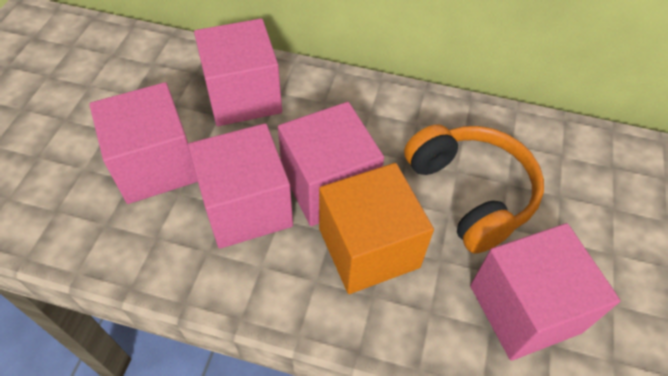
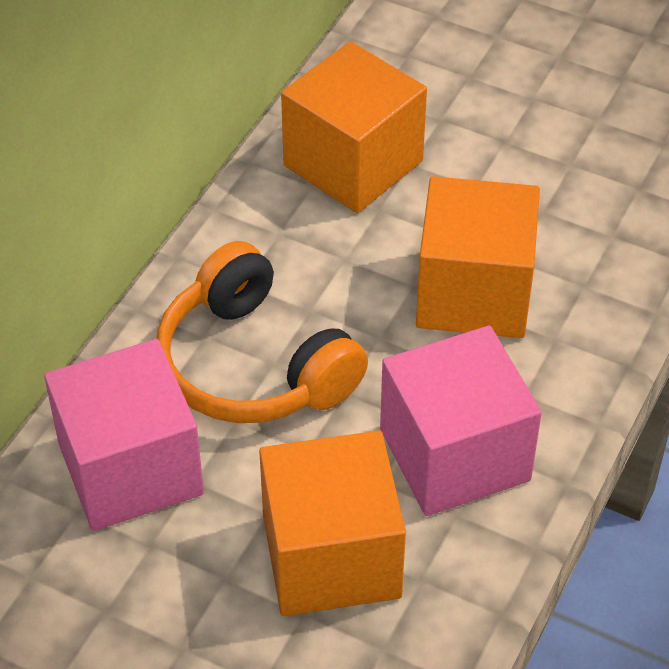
orange cube: 1 -> 3
pink cube: 5 -> 2

